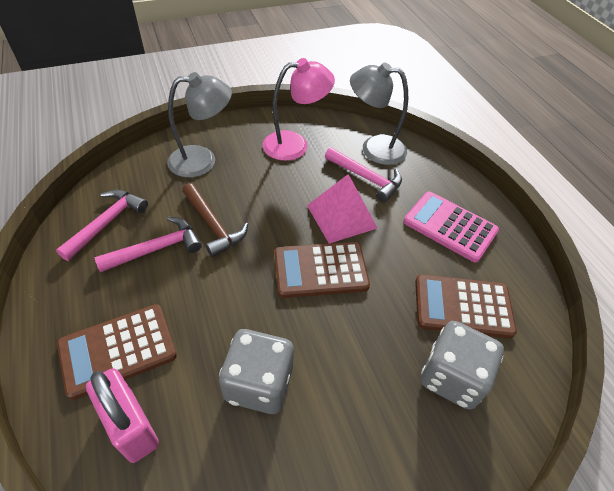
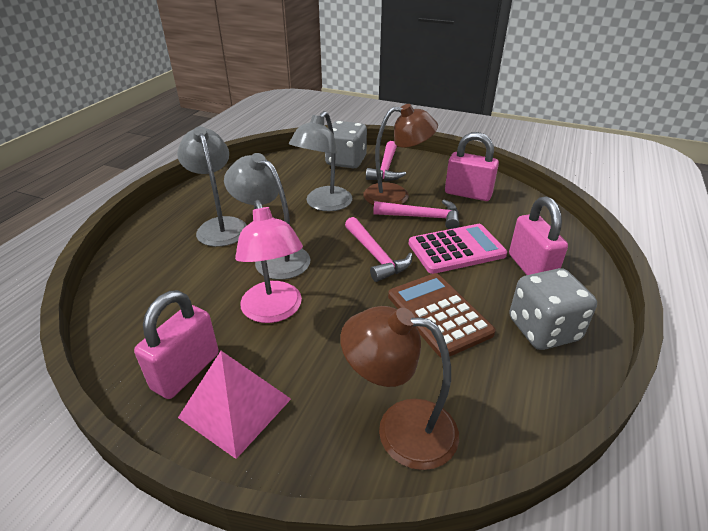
brown calculator: 3 -> 1
brown hammer: 1 -> 0
brown lamp: 0 -> 2
grey lamp: 2 -> 3
pink padlock: 1 -> 3

